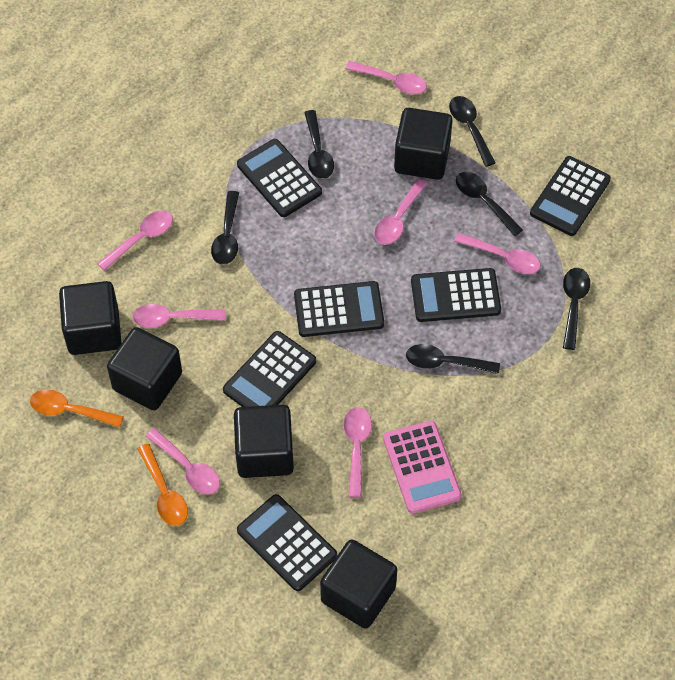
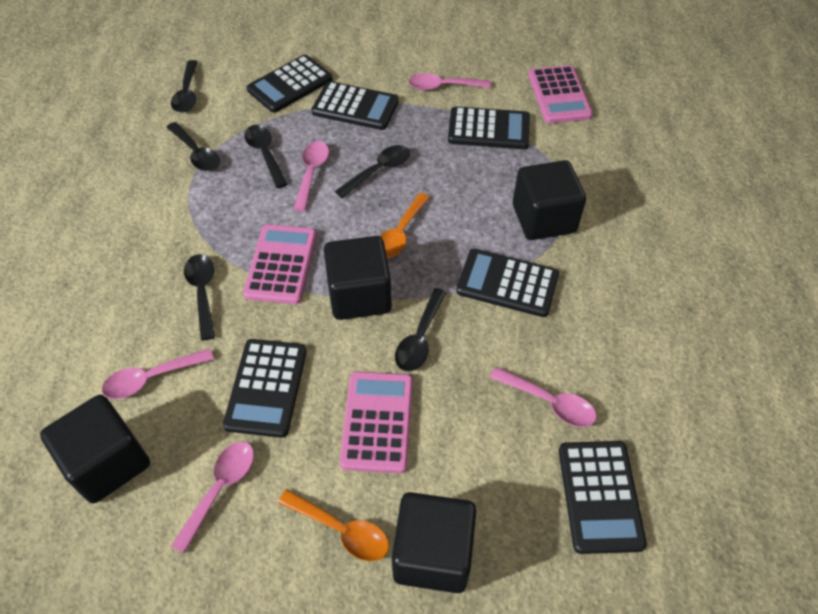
black cube: 5 -> 4
pink calculator: 1 -> 3
pink spoon: 7 -> 5

